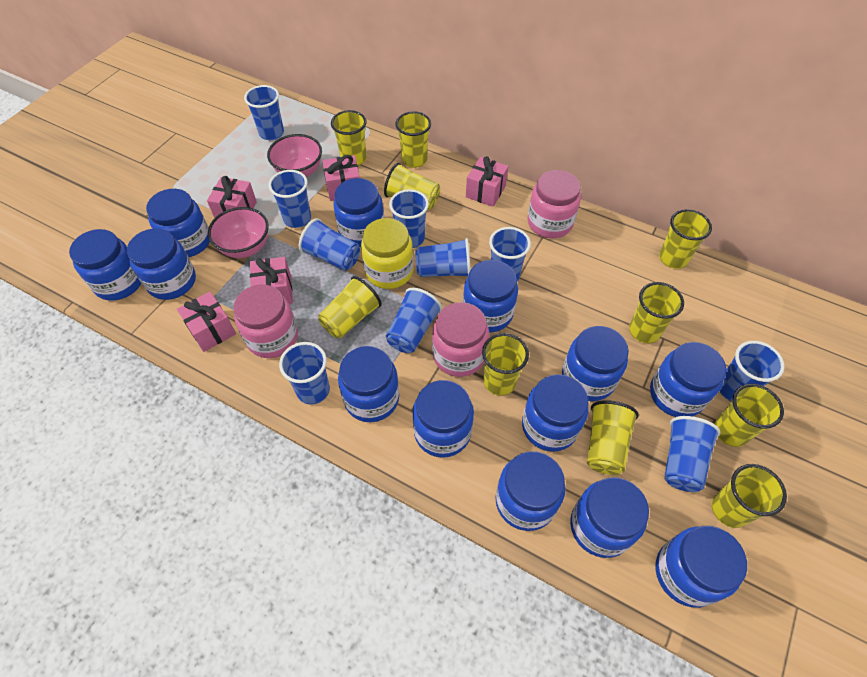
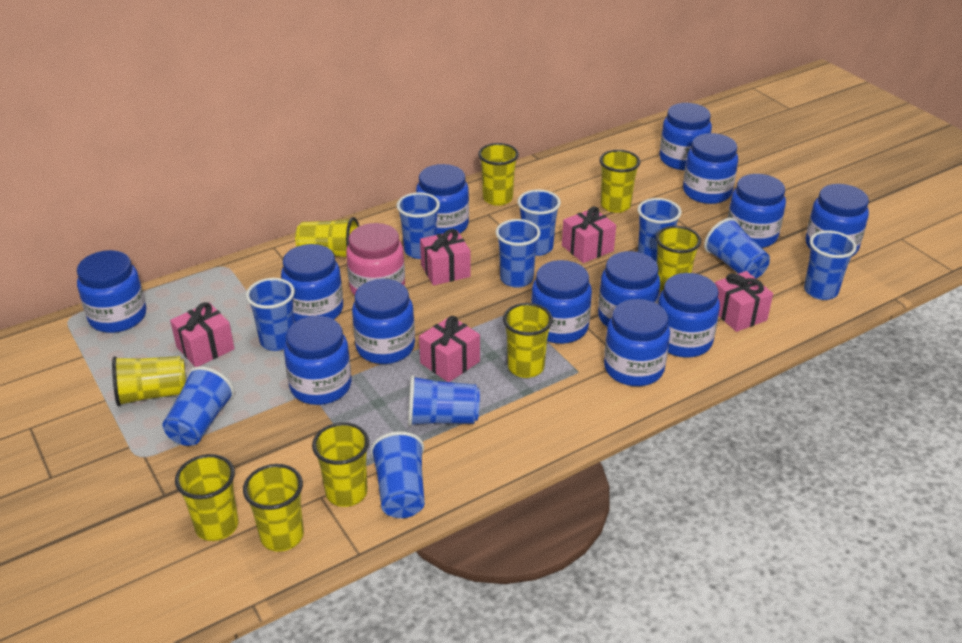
pink bowl: 2 -> 0
pink jar: 3 -> 1
yellow cup: 10 -> 9
yellow jar: 1 -> 0

